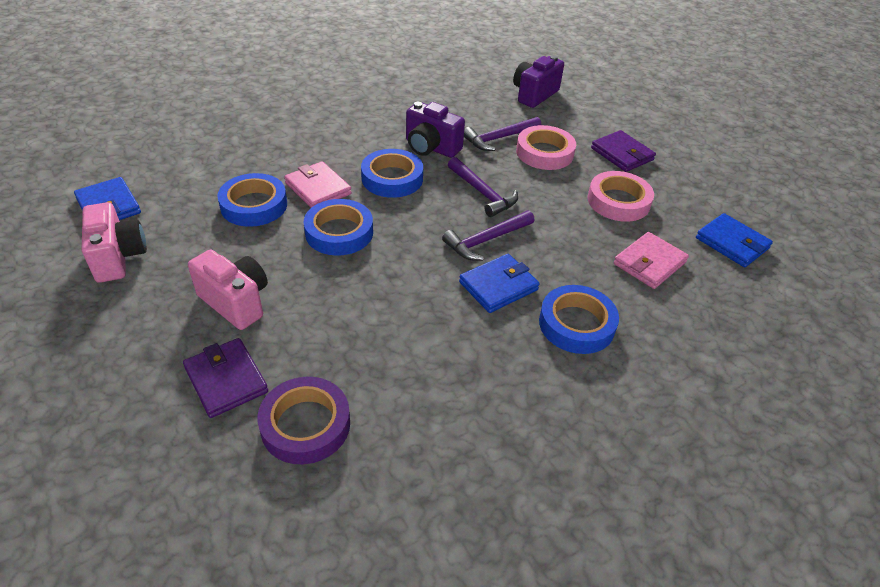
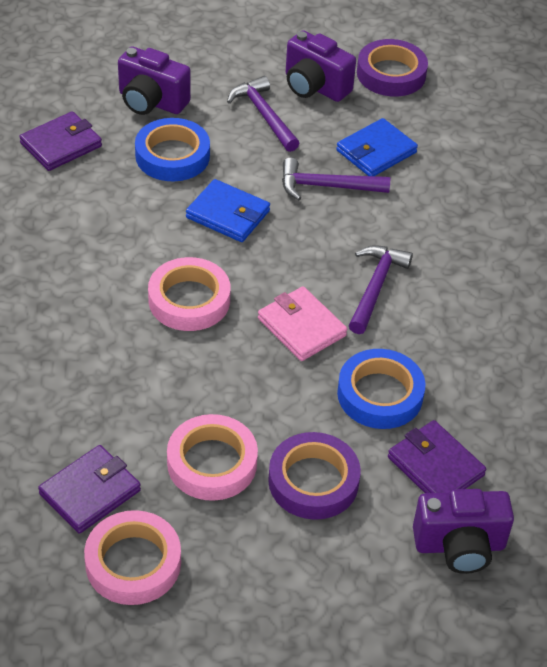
blue tape: 4 -> 2
blue wallet: 3 -> 2
pink camera: 2 -> 0
pink tape: 2 -> 3
pink wallet: 2 -> 1
purple camera: 2 -> 3
purple tape: 1 -> 2
purple wallet: 2 -> 3

